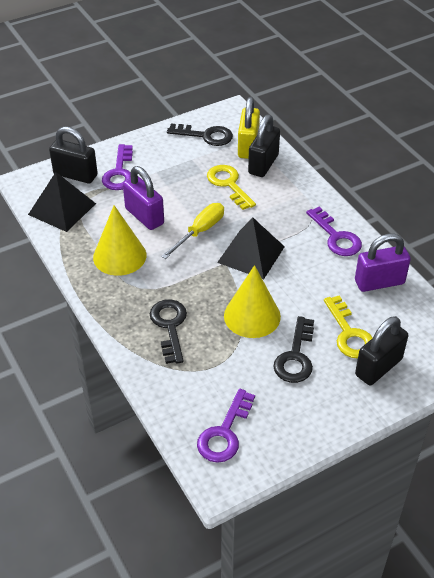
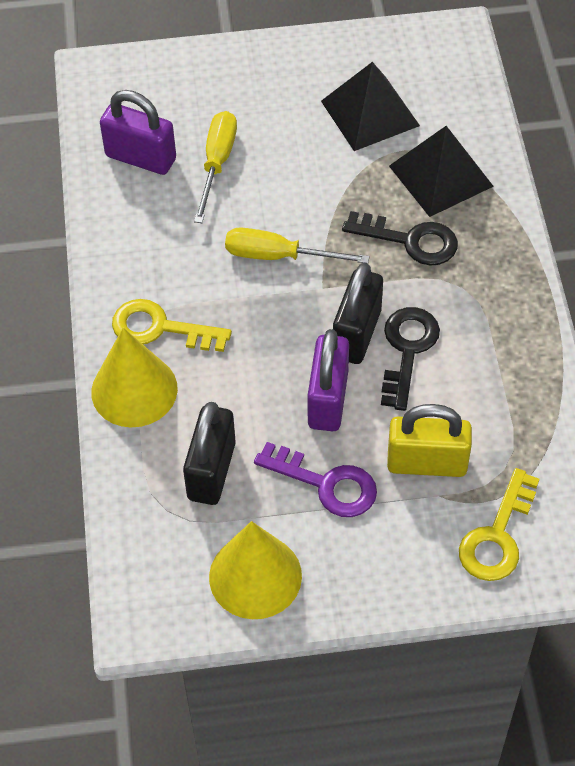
black key: 3 -> 2
black padlock: 3 -> 2
purple key: 3 -> 1
yellow screwdriver: 1 -> 2

